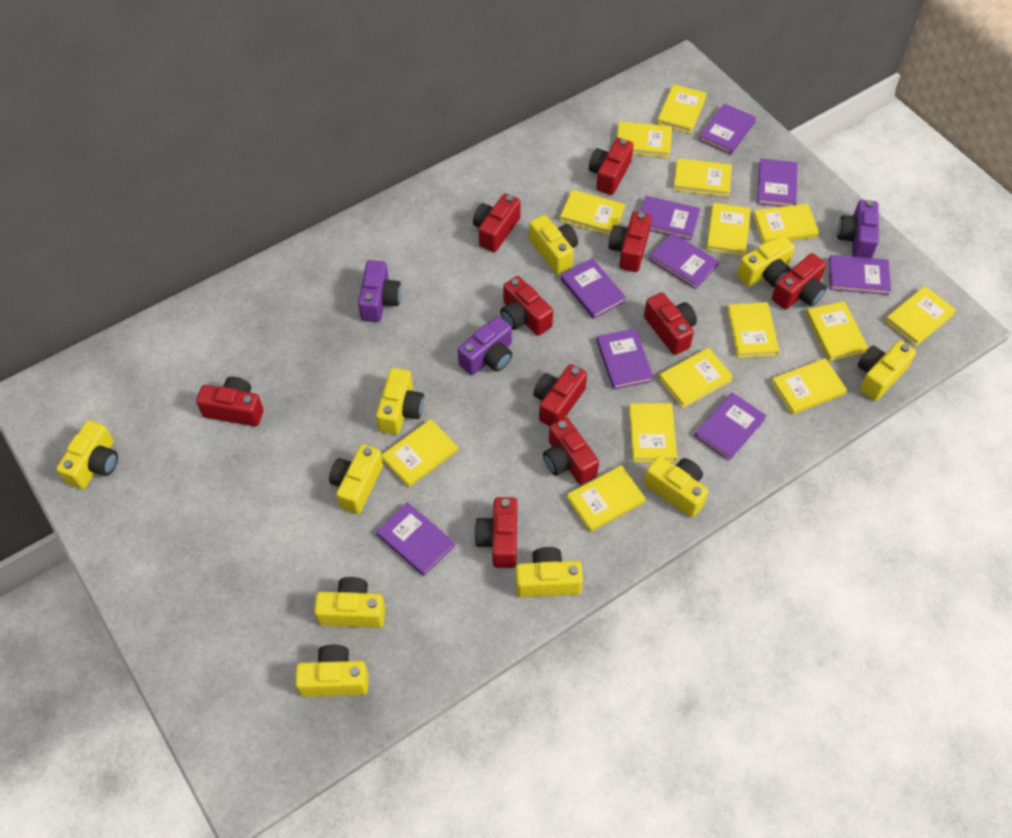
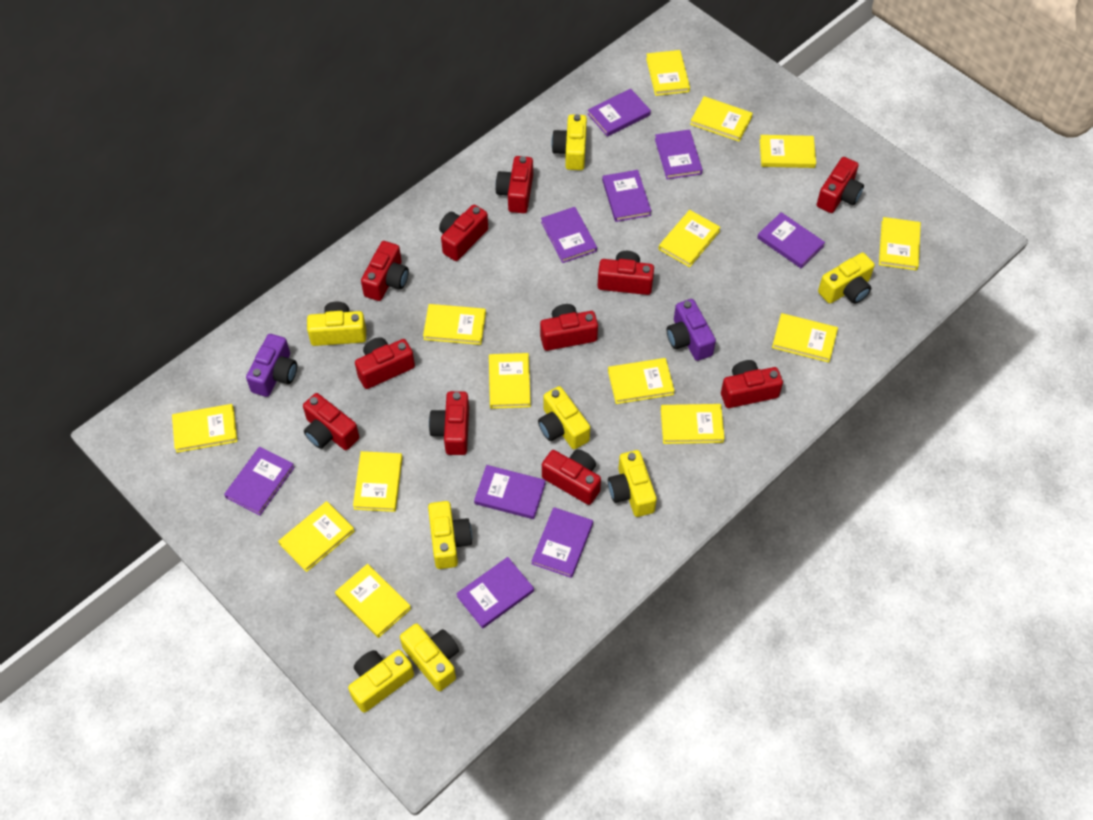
purple camera: 3 -> 2
red camera: 10 -> 11
yellow camera: 10 -> 8

